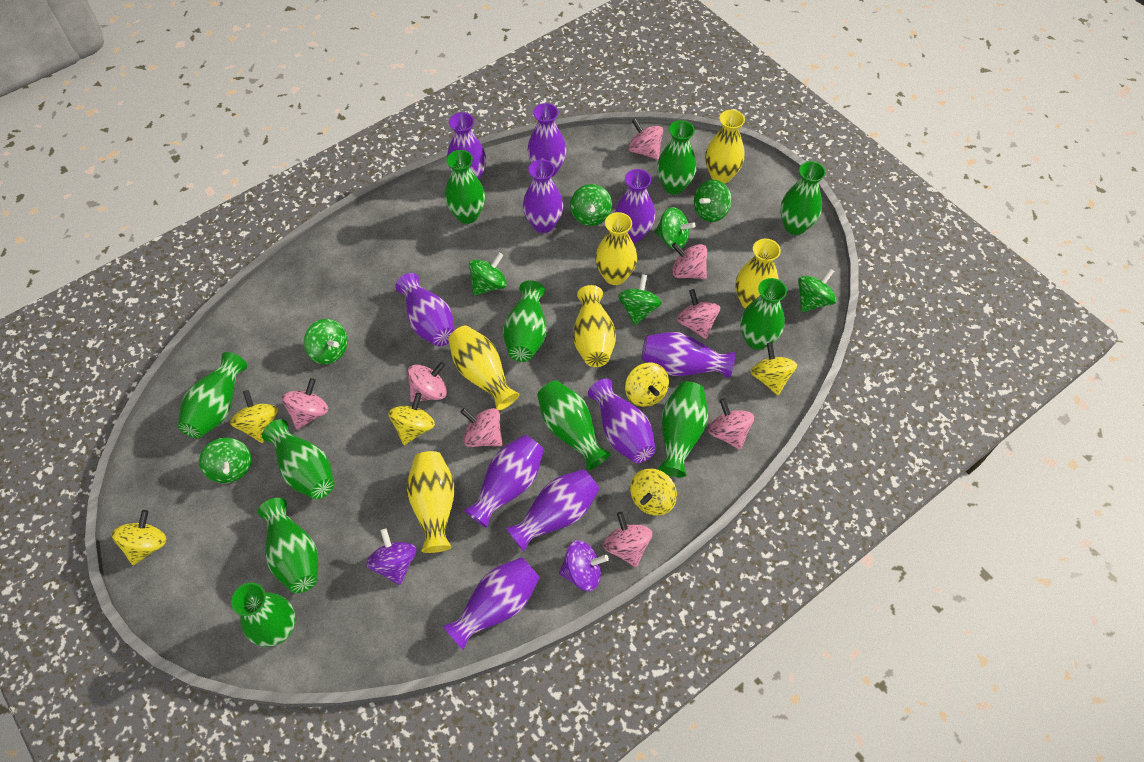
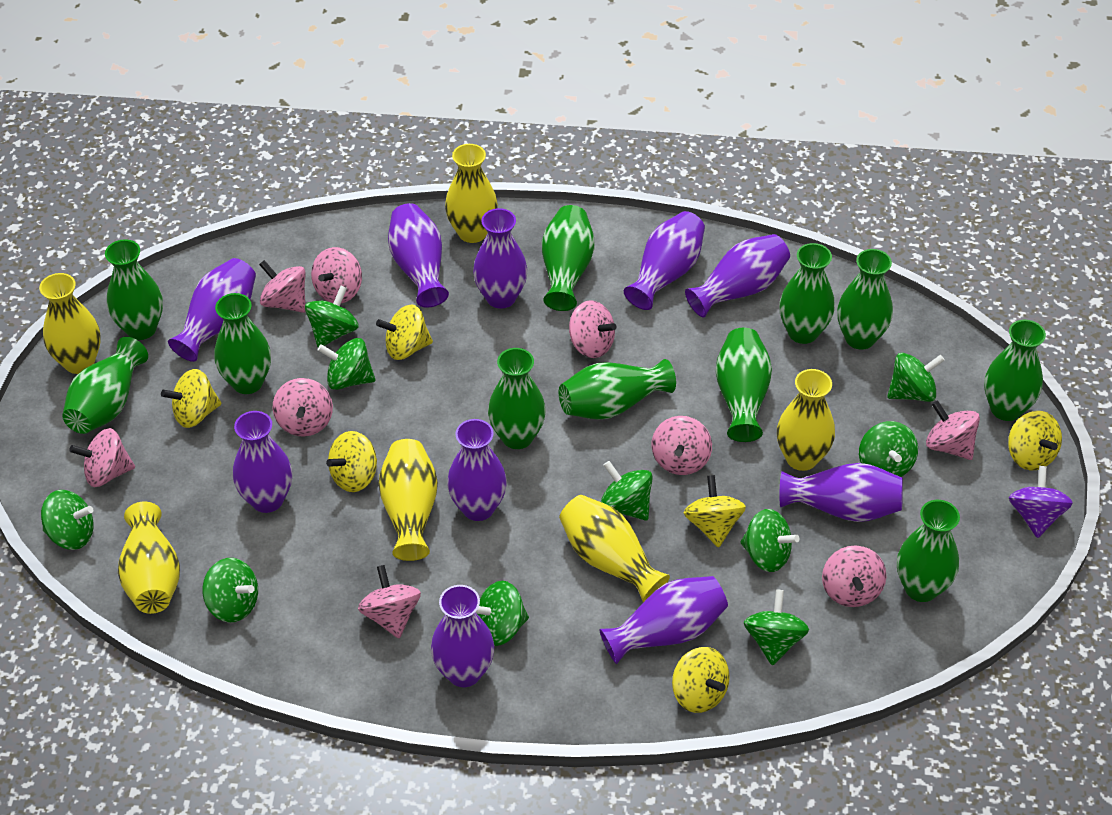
green spinning top: 8 -> 10
pink spinning top: 8 -> 9
purple spinning top: 2 -> 1

